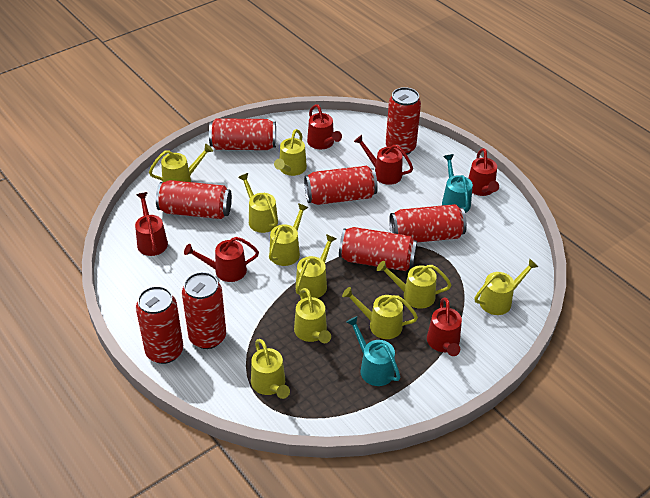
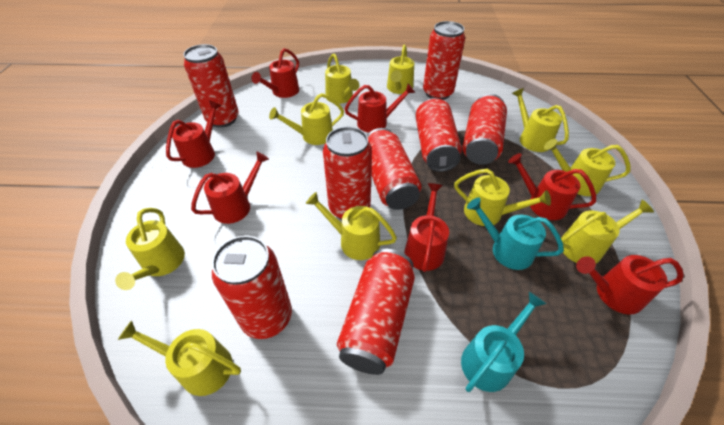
red watering can: 6 -> 7

